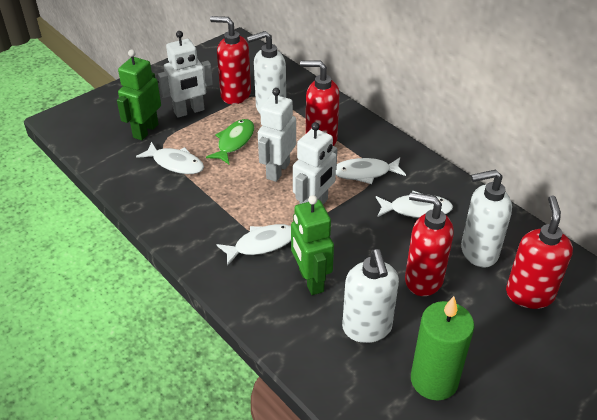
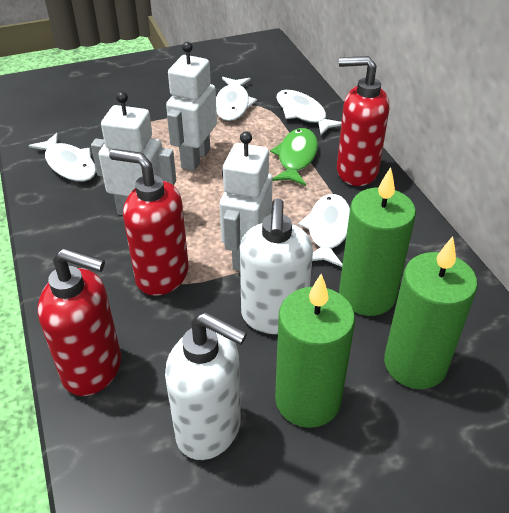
green candle: 1 -> 3
green robot: 2 -> 0
red soap dispenser: 4 -> 3
white soap dispenser: 3 -> 2

